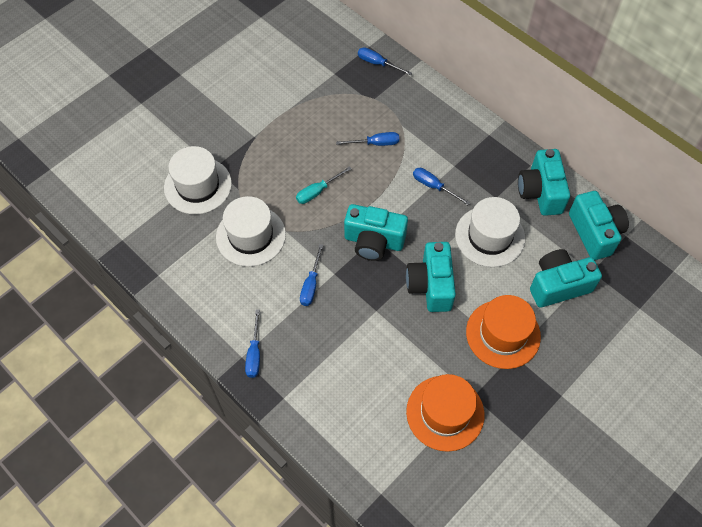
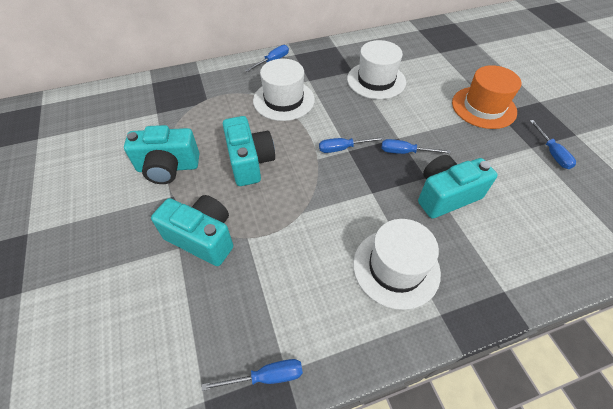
orange hat: 2 -> 1
turquoise camera: 5 -> 4
turquoise screwdriver: 1 -> 0

